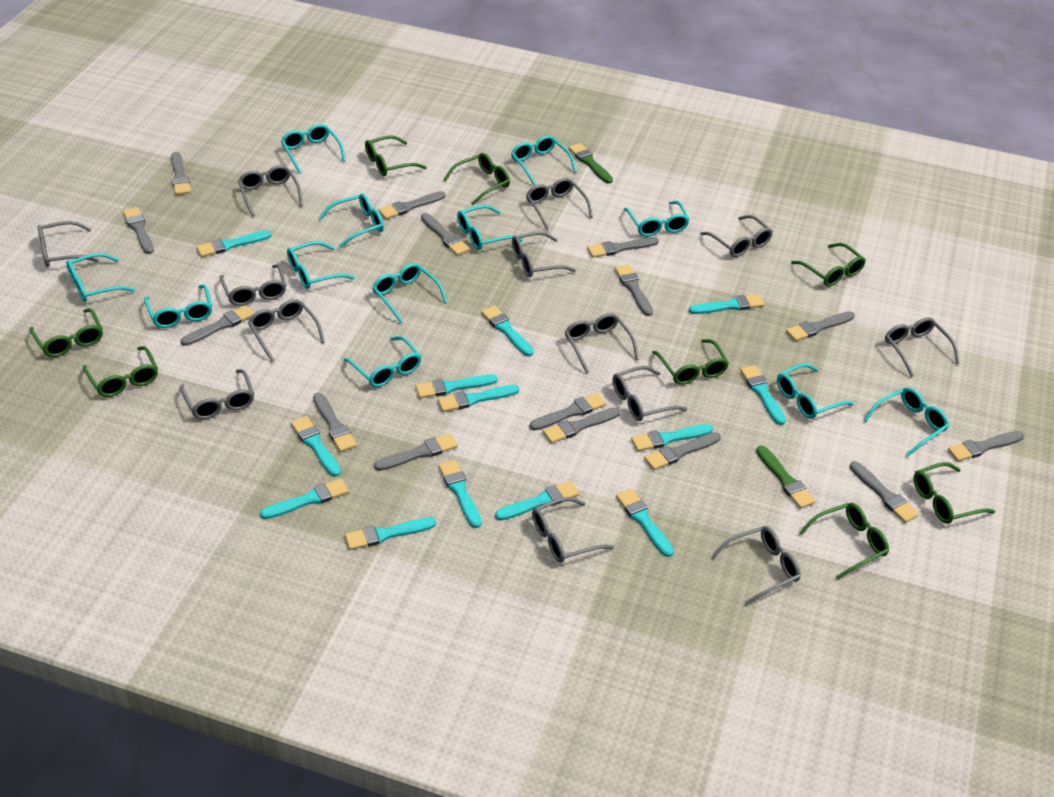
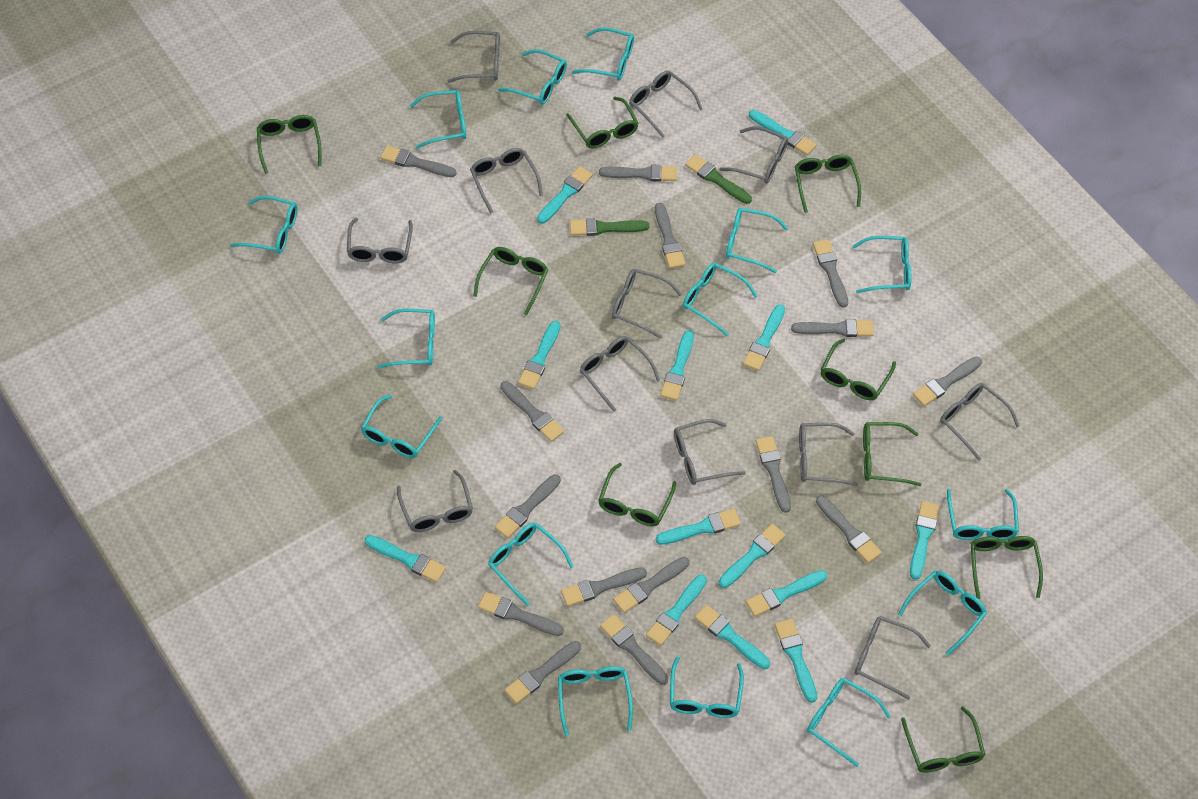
green glasses: 8 -> 9
grey glasses: 13 -> 12
turquoise glasses: 12 -> 15

